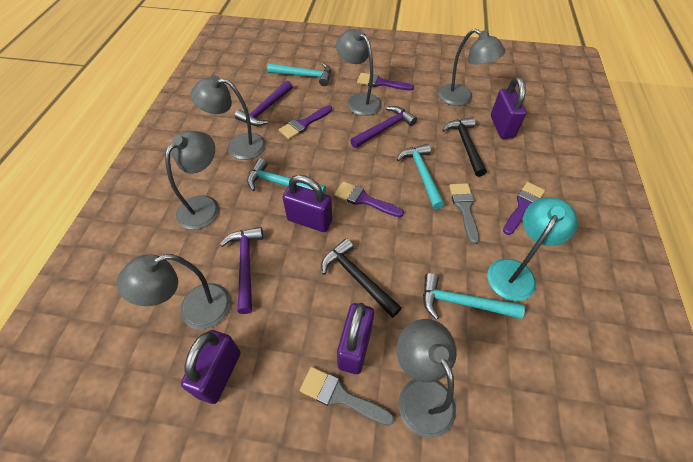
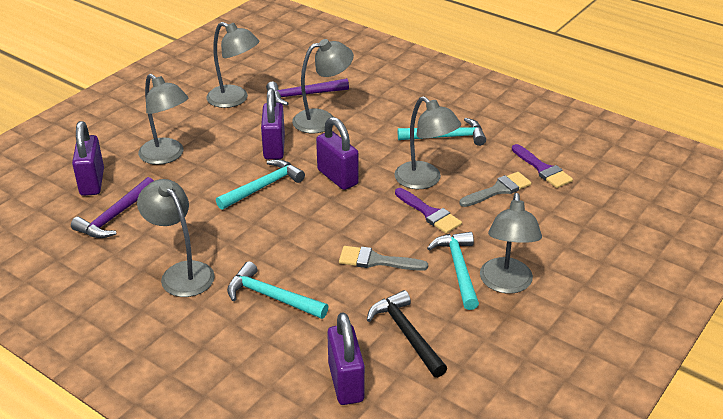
black hammer: 2 -> 1
purple brush: 4 -> 2
purple hammer: 3 -> 2
turquoise lamp: 1 -> 0

